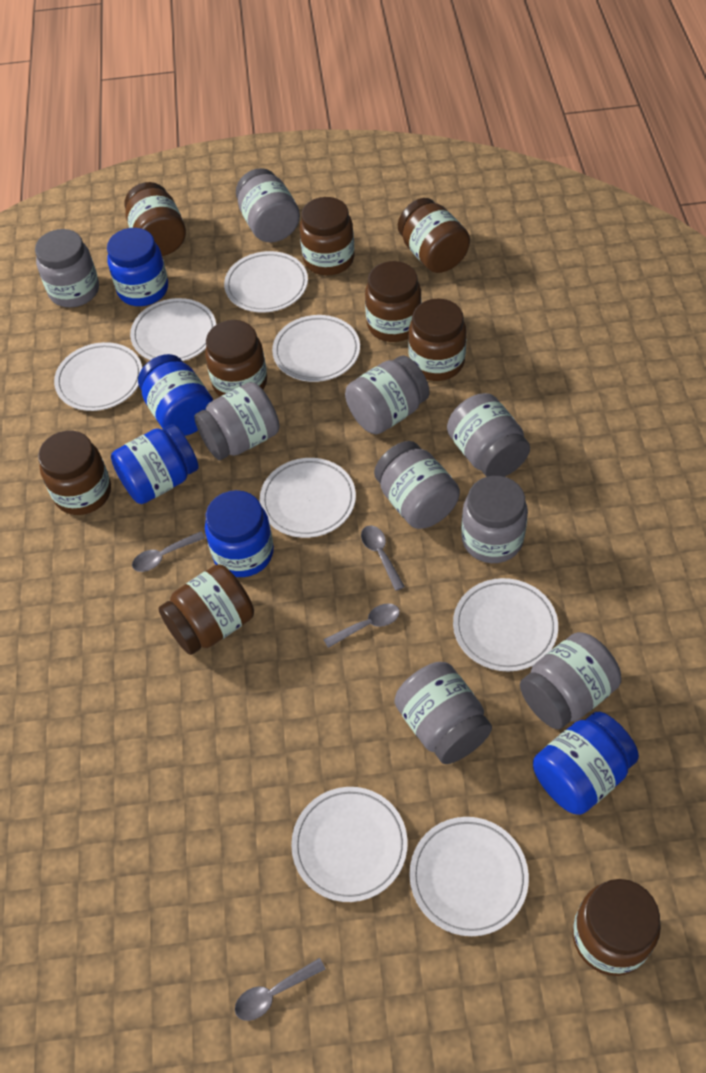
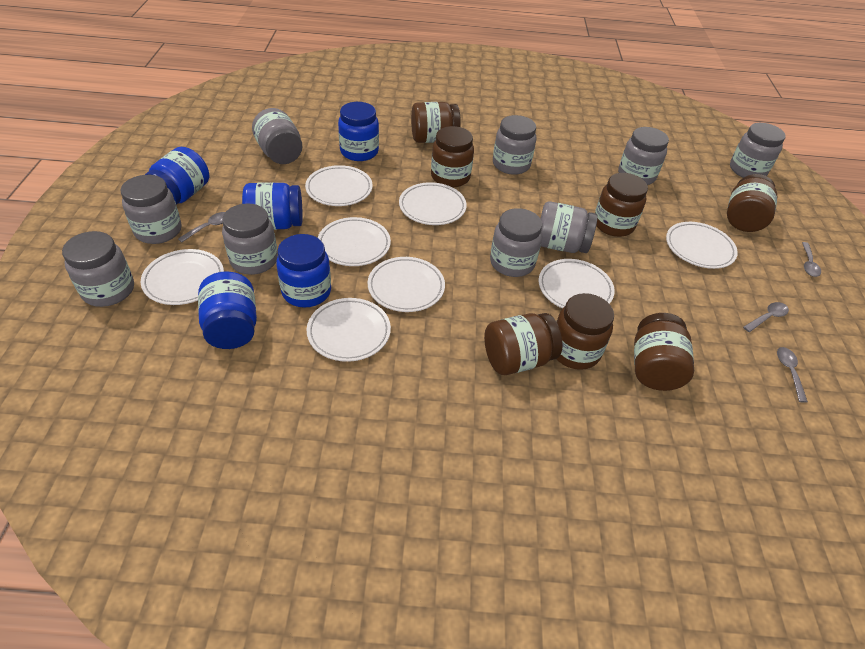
brown jar: 9 -> 7

